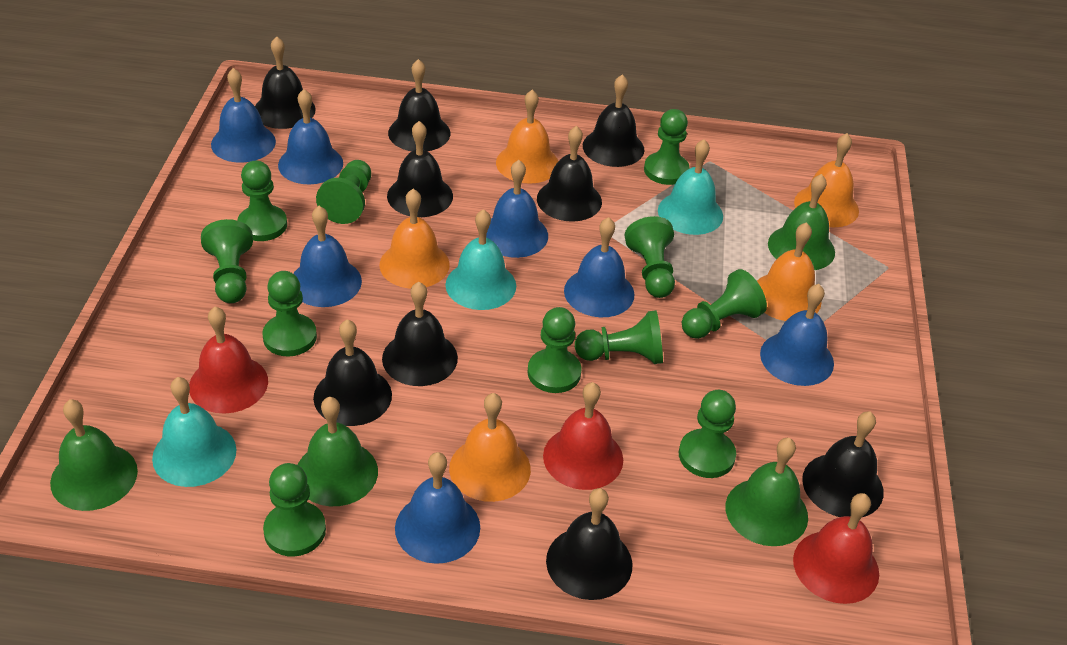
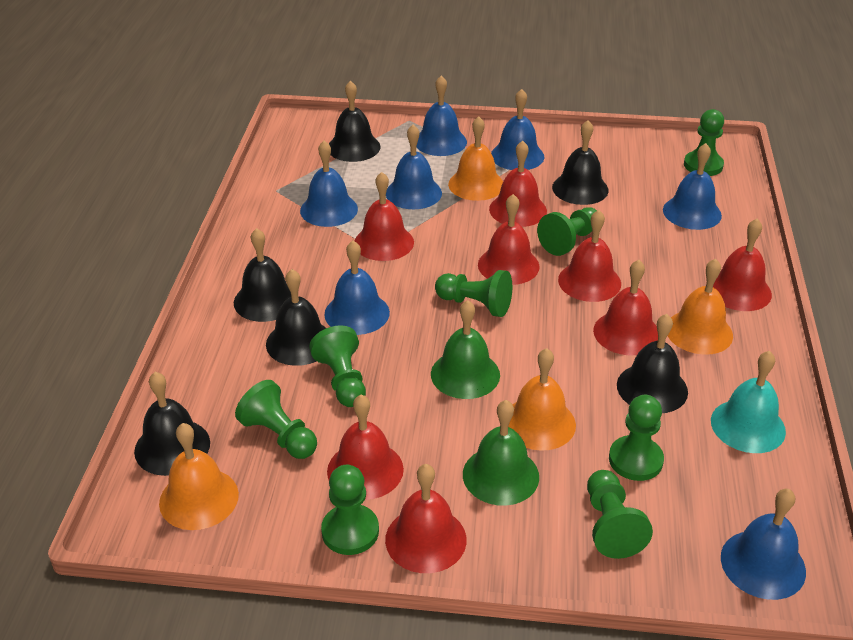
black bell: 9 -> 6
green bell: 4 -> 2
green pawn: 11 -> 8
orange bell: 5 -> 4
red bell: 3 -> 8
turquoise bell: 3 -> 1

